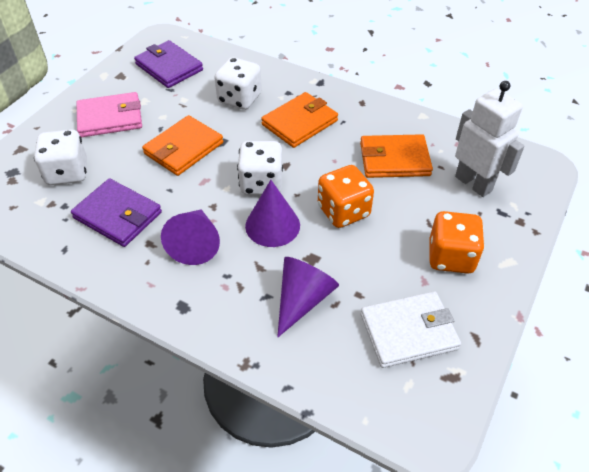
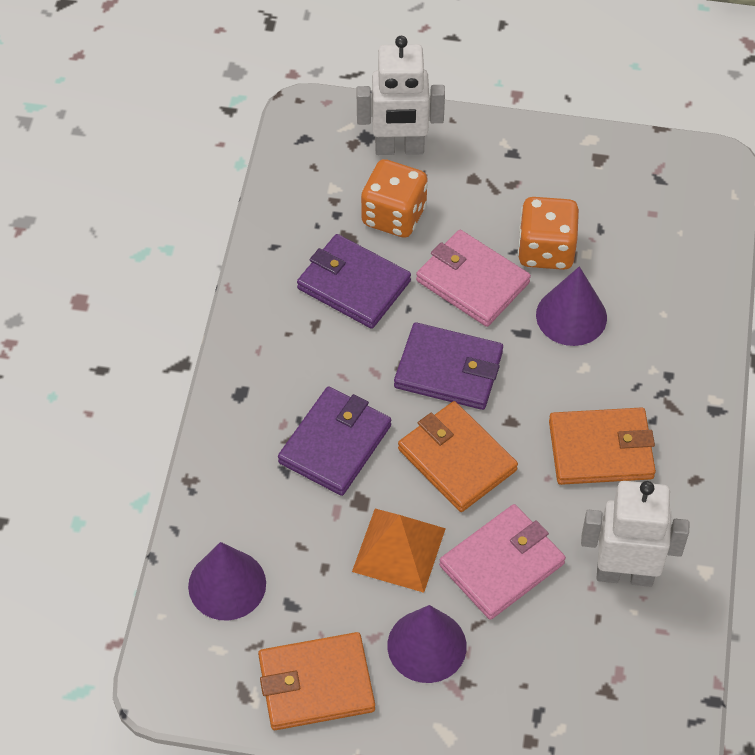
orange pyramid: 0 -> 1
pink wallet: 1 -> 2
purple wallet: 2 -> 3
white dice: 3 -> 0
white robot: 1 -> 2
white wallet: 1 -> 0

